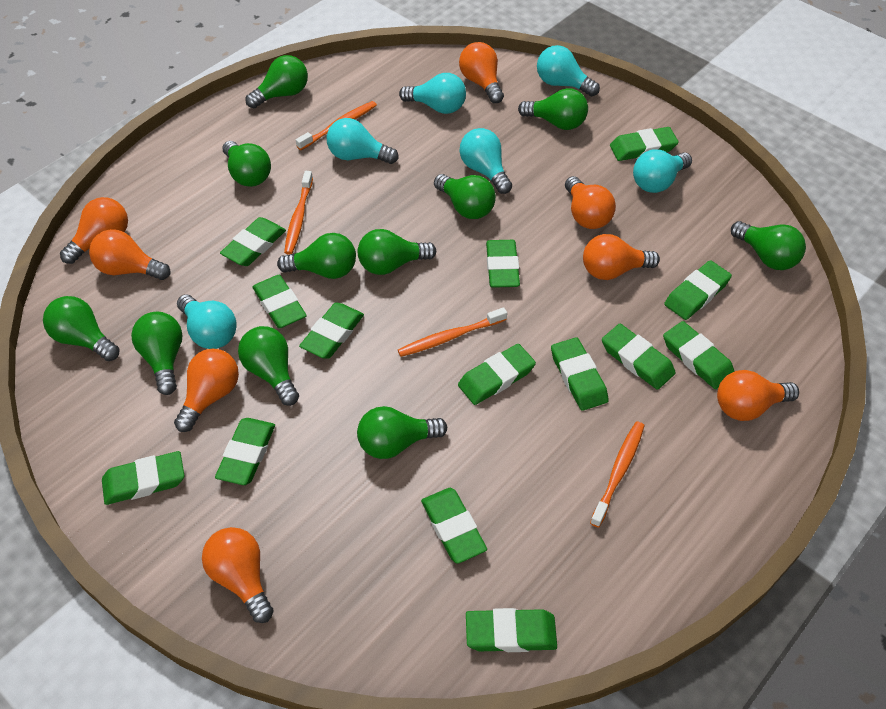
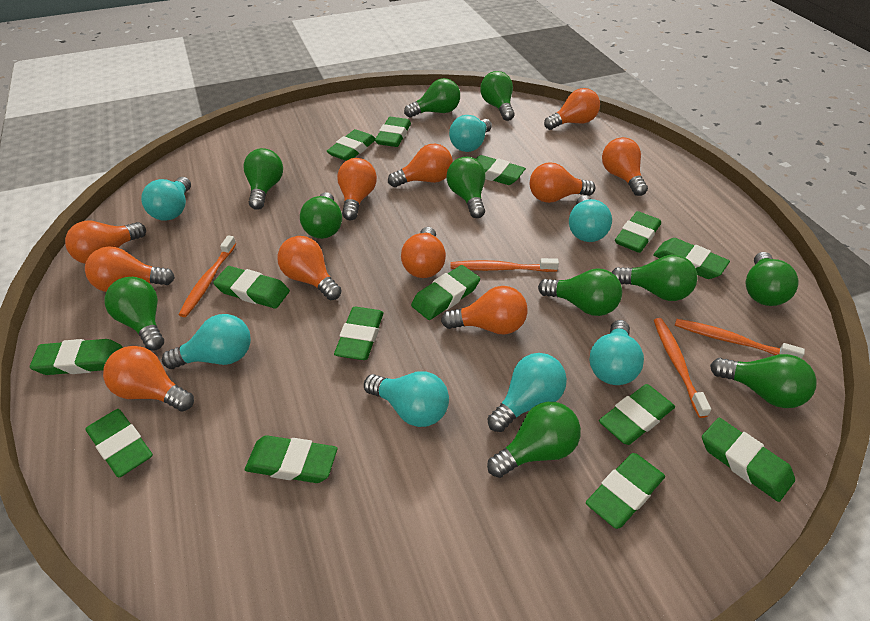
orange light bulb: 8 -> 11
turquoise light bulb: 6 -> 7

